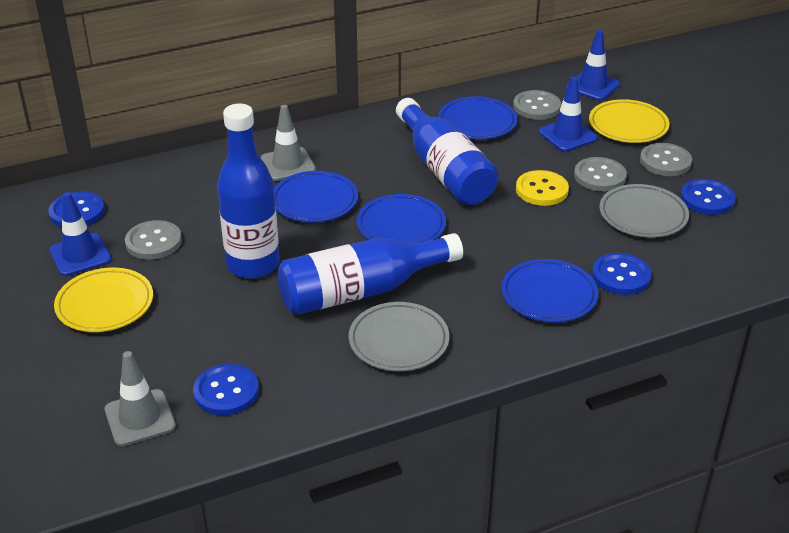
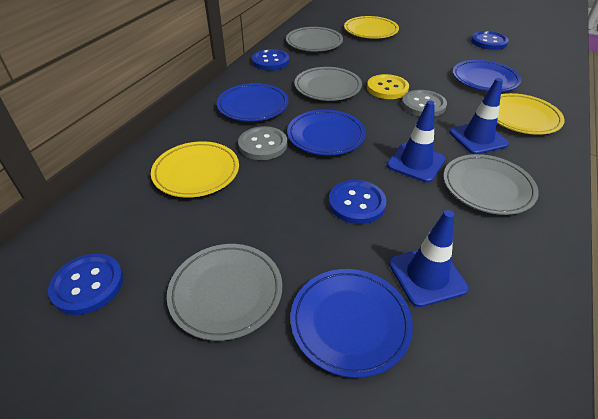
blue bottle: 3 -> 0
grey button: 4 -> 2
grey plate: 2 -> 4
grey traffic cone: 2 -> 0
yellow plate: 2 -> 3

